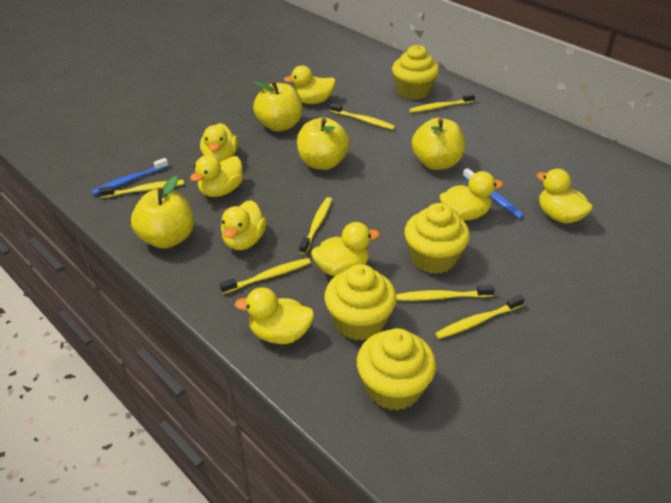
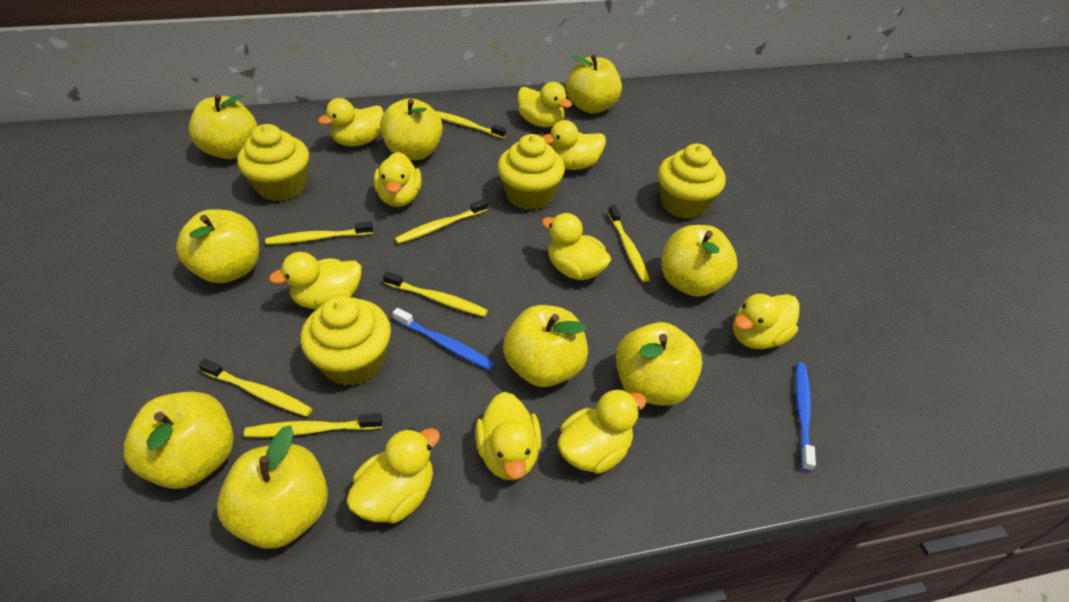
yellow apple: 4 -> 9
yellow duck: 8 -> 10

